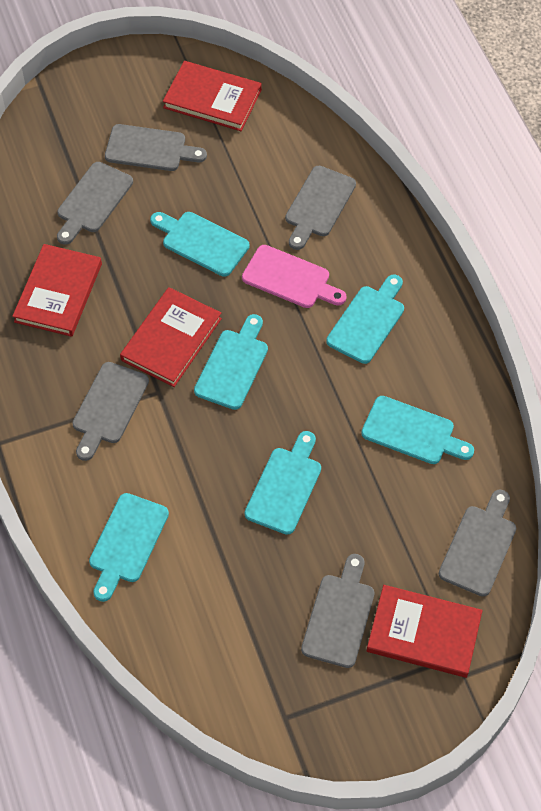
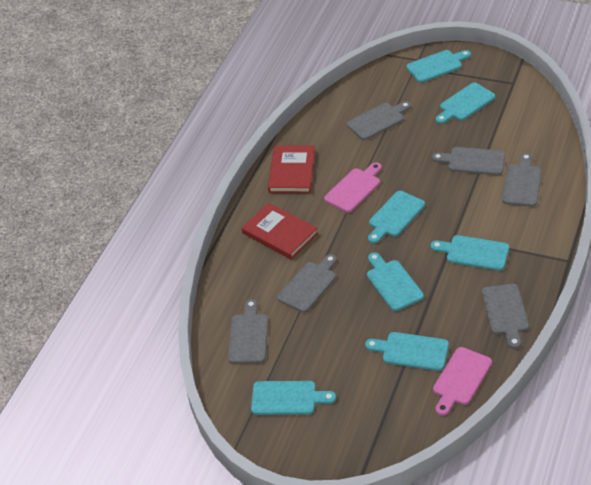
pink cutting board: 1 -> 2
red book: 4 -> 2
turquoise cutting board: 6 -> 7

